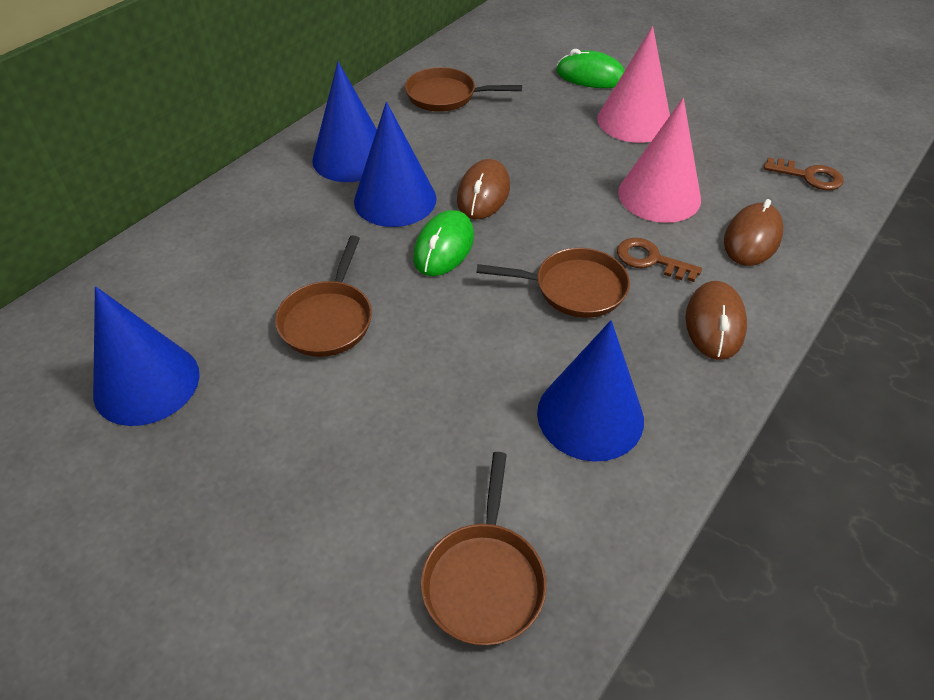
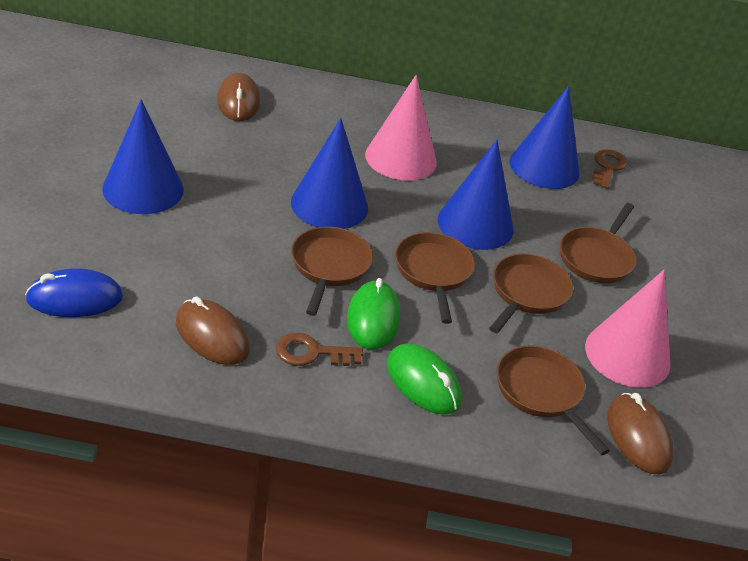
blue mouse: 0 -> 1
brown pan: 4 -> 5

